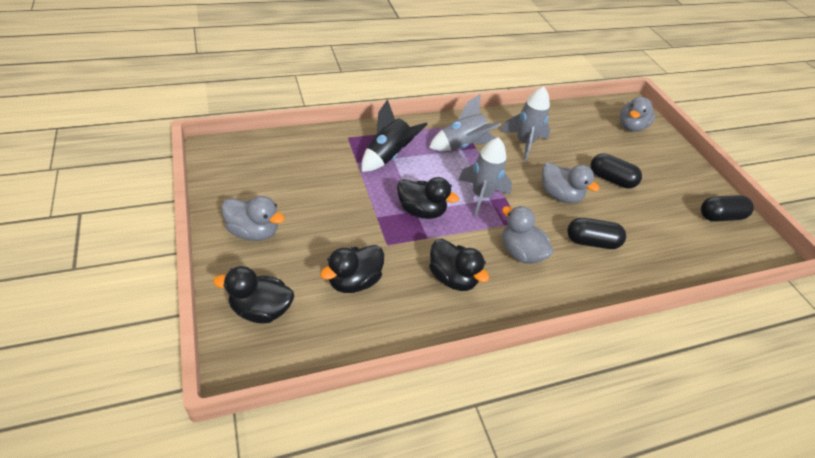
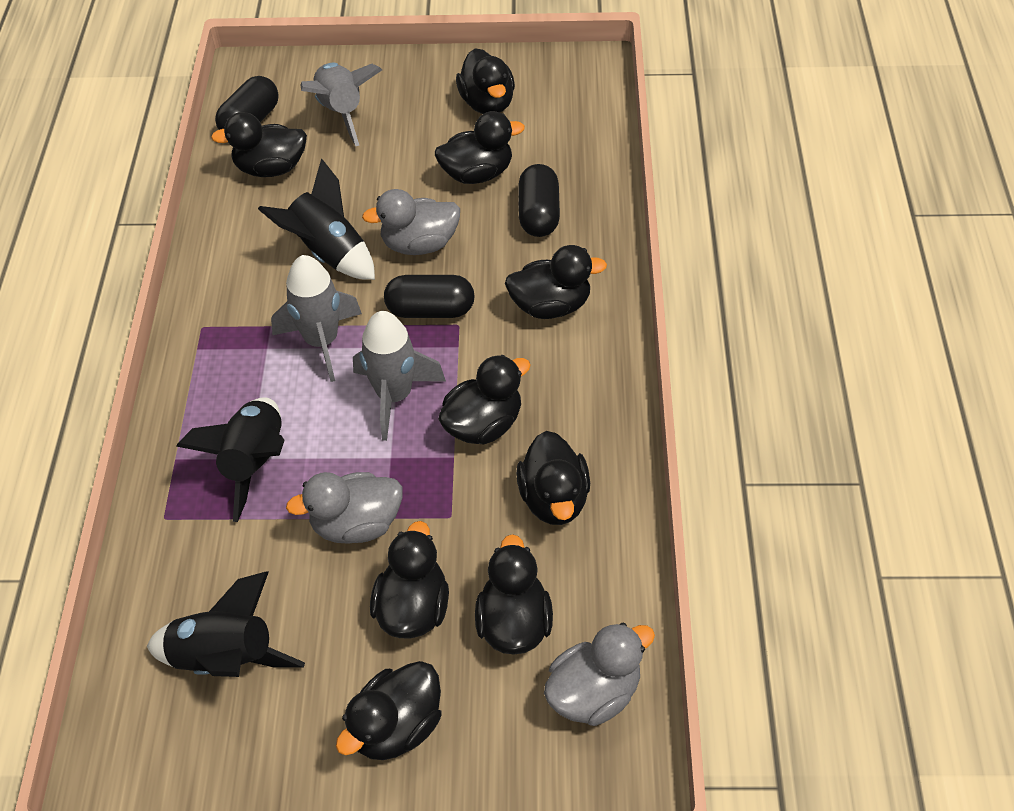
black duck: 4 -> 9
black rocket: 1 -> 3
grey duck: 4 -> 3

